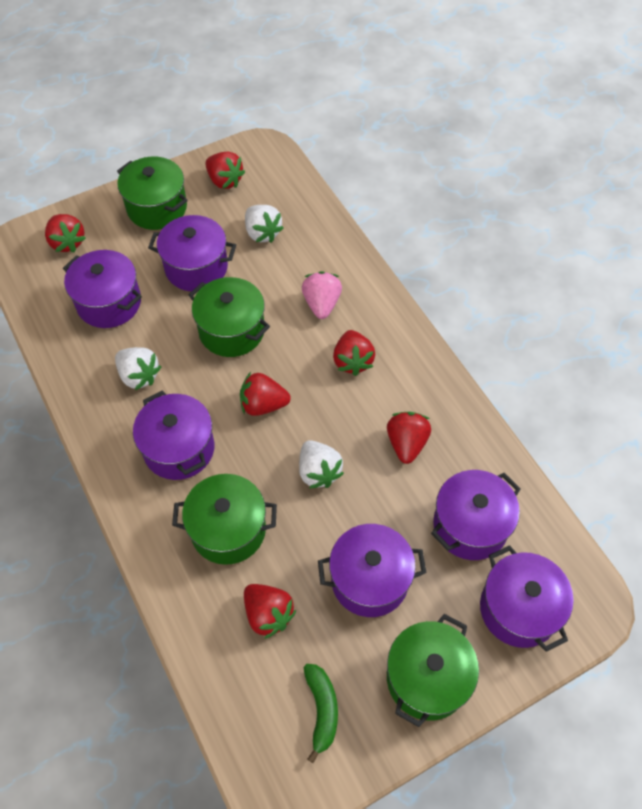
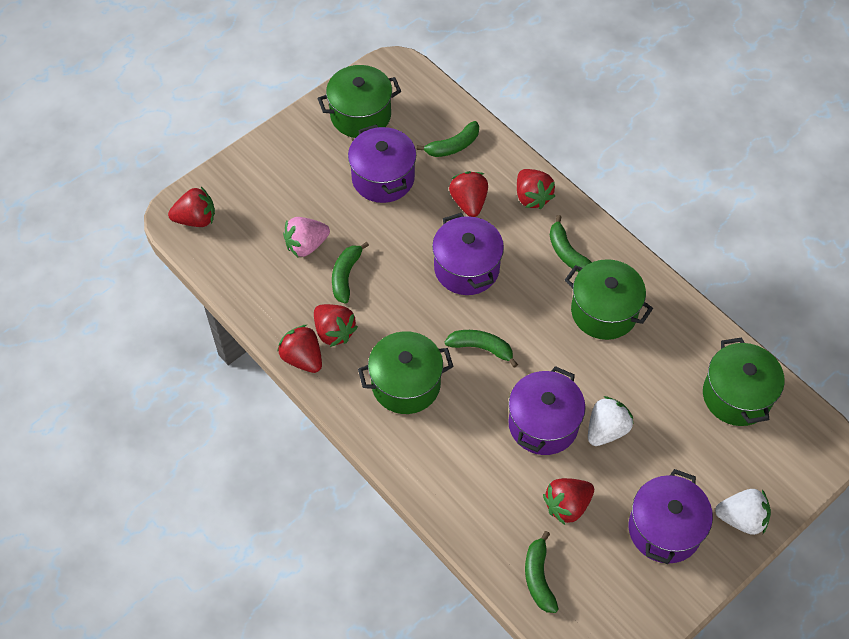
green banana: 1 -> 5
purple pot: 6 -> 4
white strawberry: 3 -> 2

